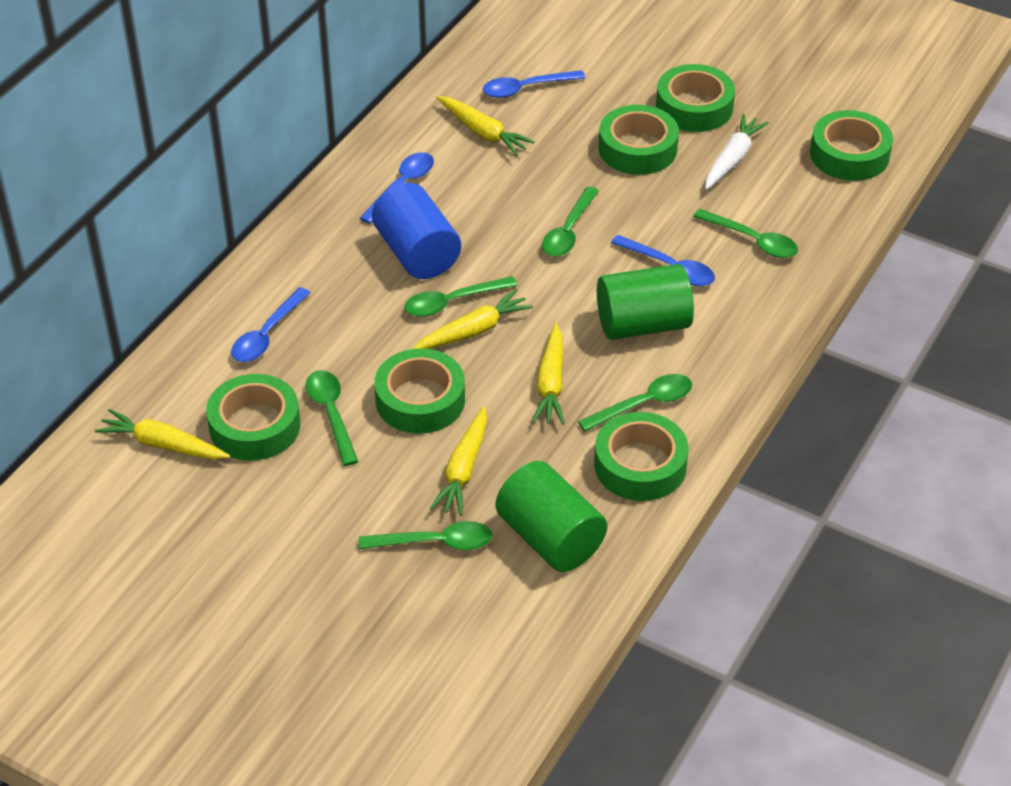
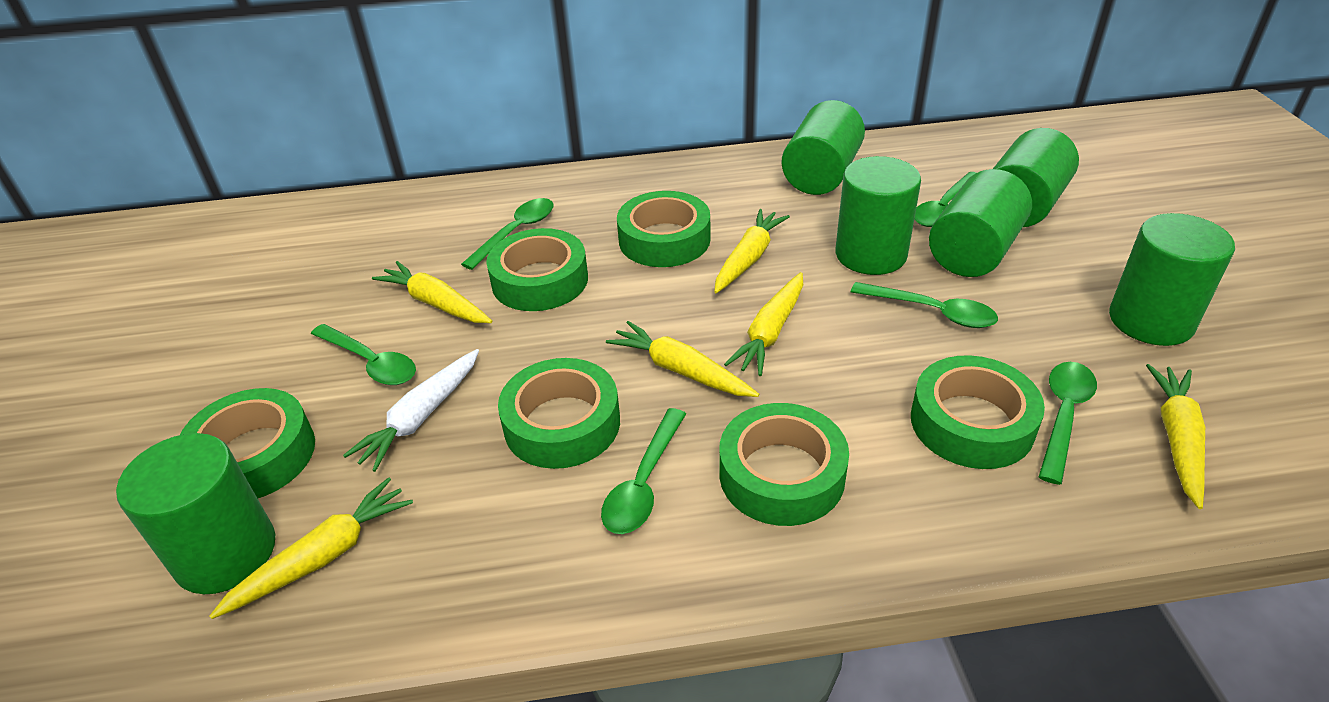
blue cylinder: 1 -> 0
blue spoon: 4 -> 0
green cylinder: 2 -> 6
yellow carrot: 5 -> 6

